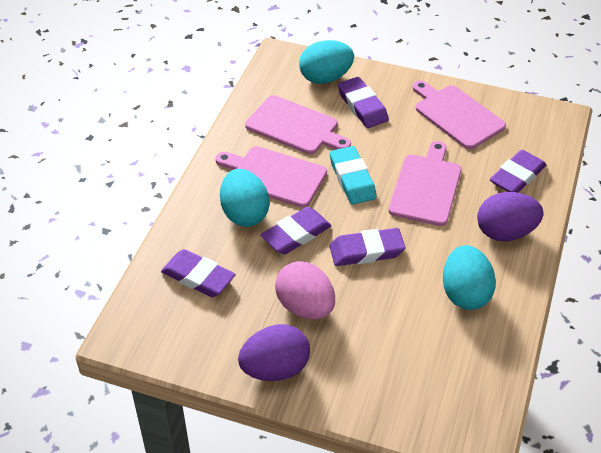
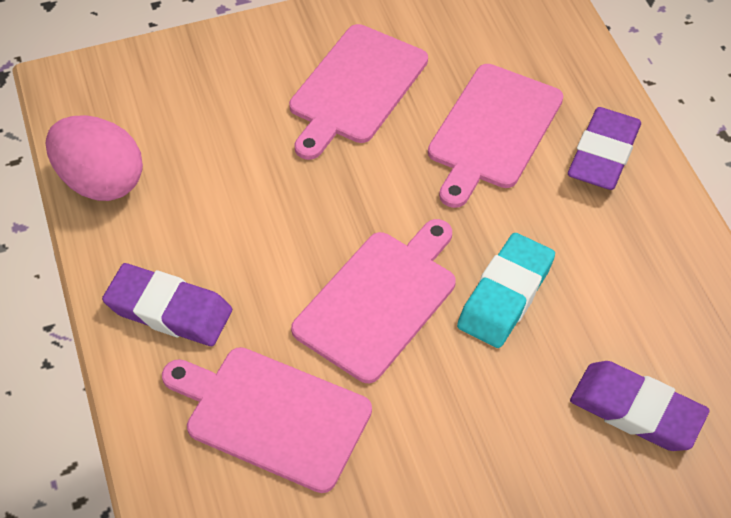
purple egg: 2 -> 0
purple eraser: 5 -> 3
turquoise egg: 3 -> 0

